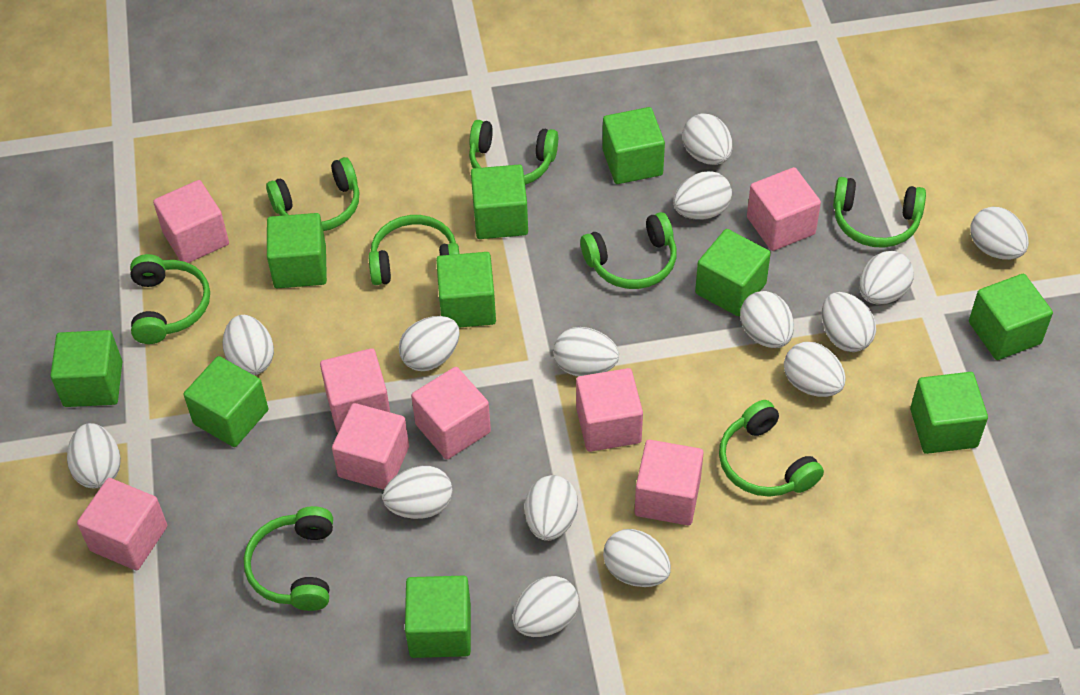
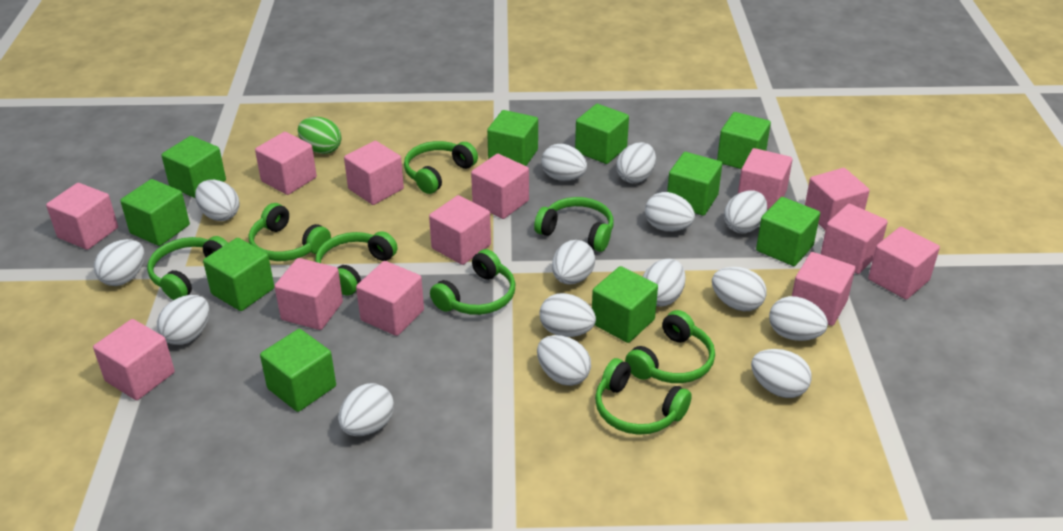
green egg: 0 -> 1
pink cube: 8 -> 13

